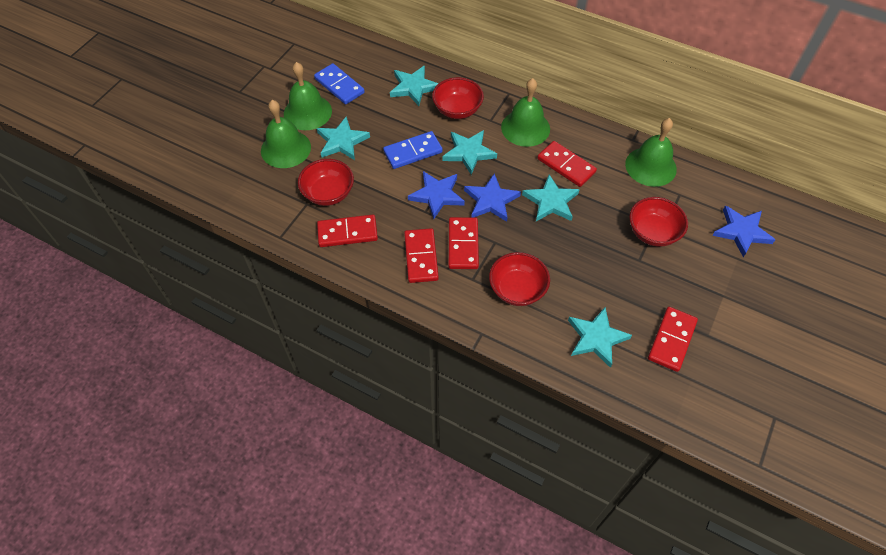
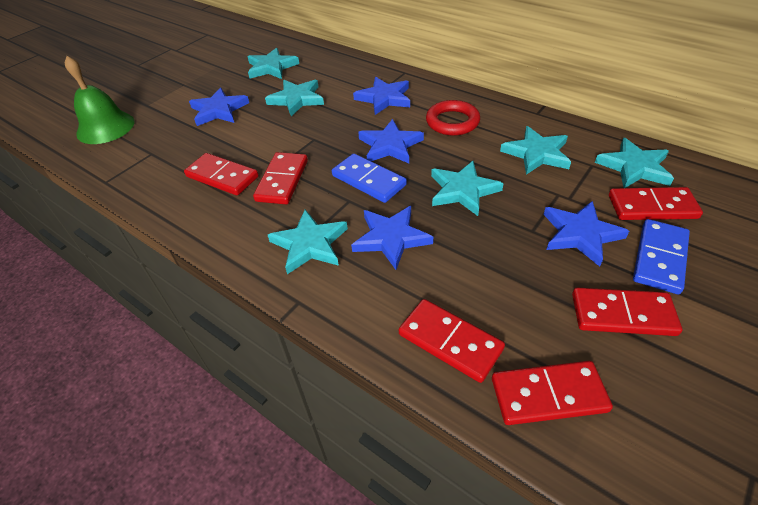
blue star: 3 -> 5
green bell: 4 -> 1
red bowl: 4 -> 0
red domino: 5 -> 6
red ring: 0 -> 1
turquoise star: 5 -> 6

